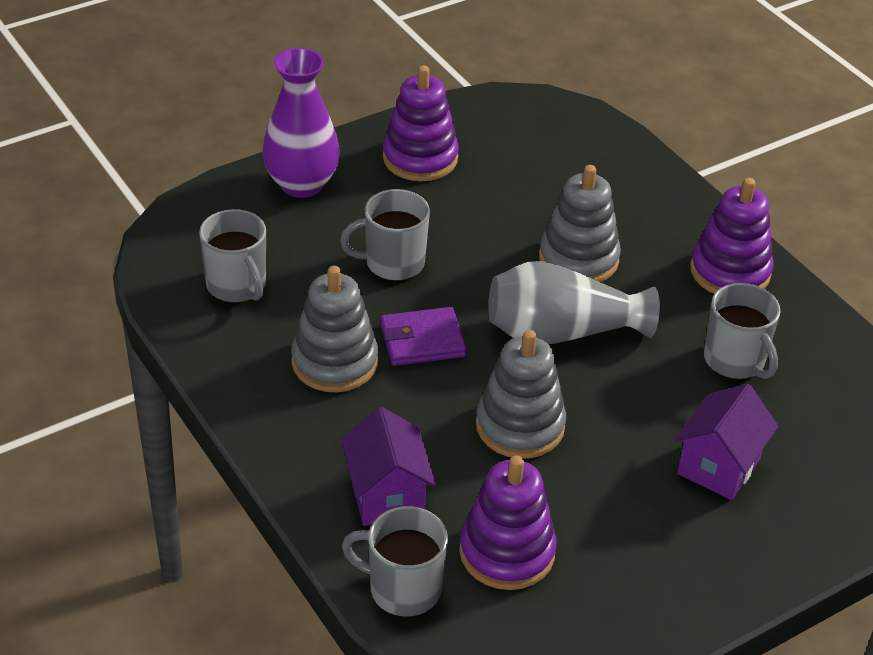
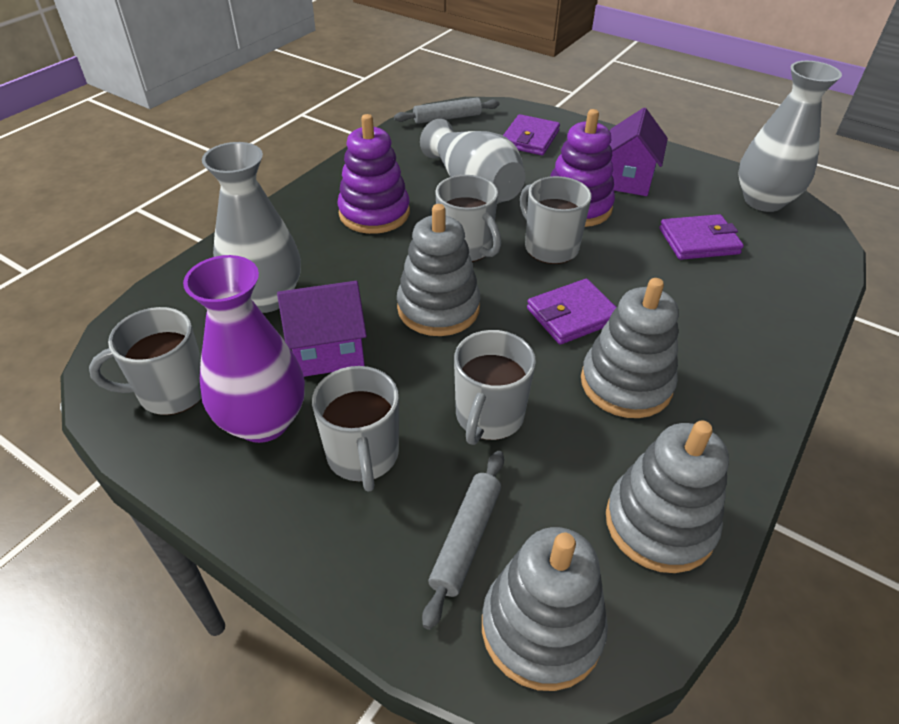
grey mug: 4 -> 5
grey rolling pin: 0 -> 2
grey stacking toy: 3 -> 4
grey vase: 1 -> 3
purple stacking toy: 3 -> 2
purple wallet: 1 -> 3

